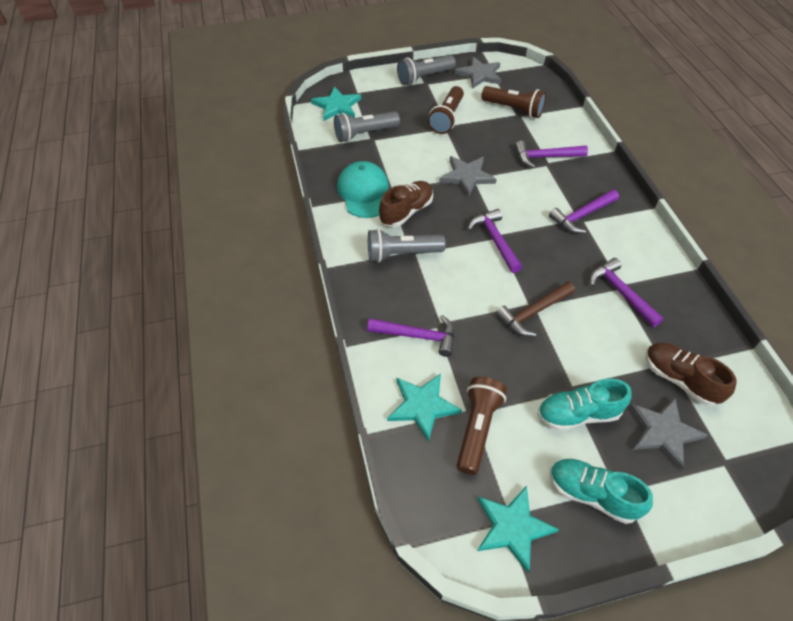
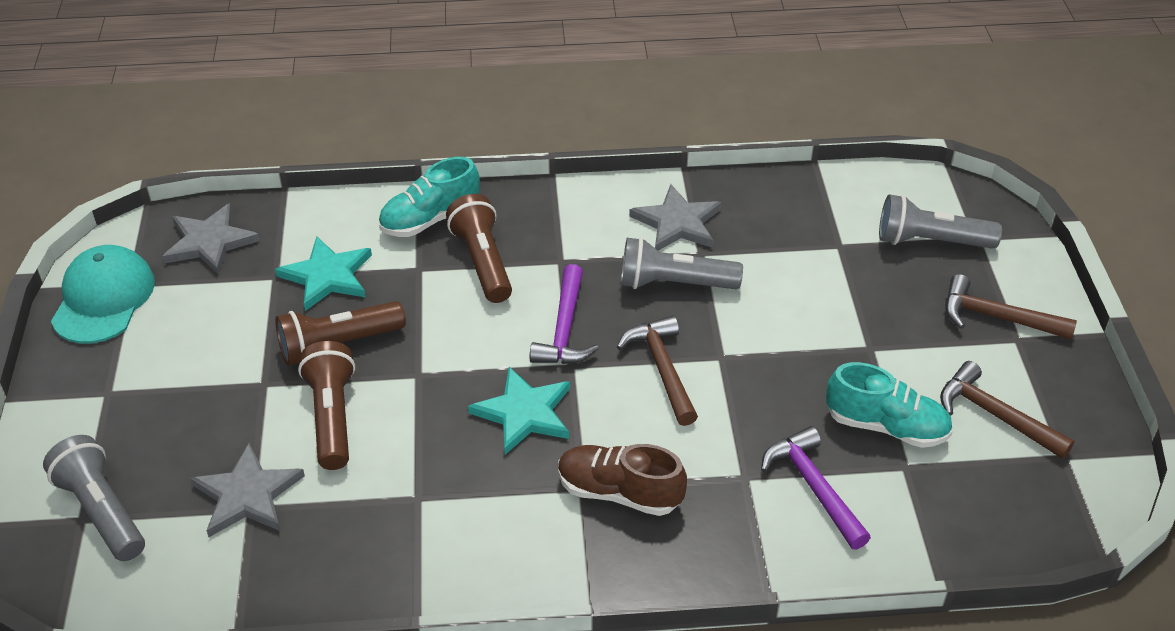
brown hammer: 1 -> 3
brown shoe: 2 -> 1
purple hammer: 5 -> 2
turquoise star: 3 -> 2

